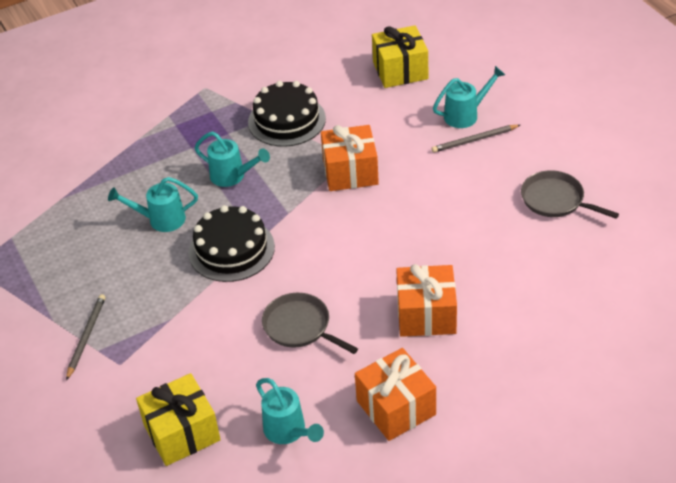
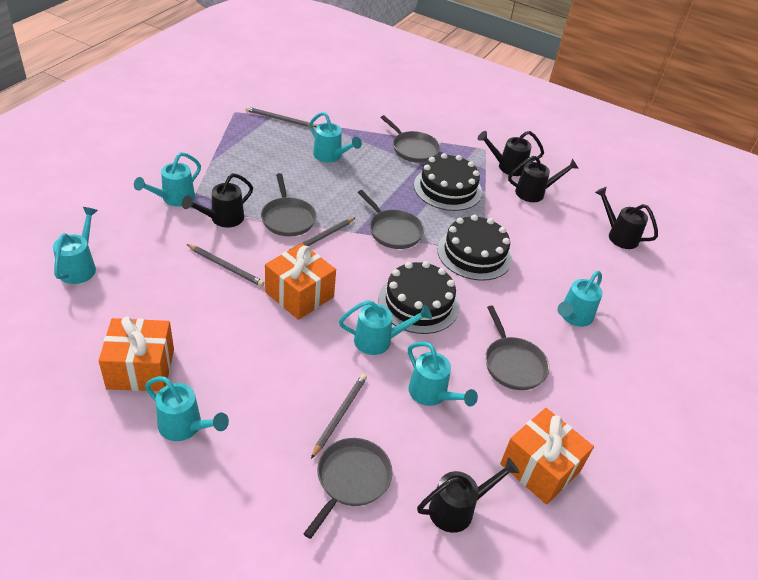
black cake: 2 -> 3
black watering can: 0 -> 5
grey pan: 2 -> 5
grey pencil: 2 -> 4
turquoise watering can: 4 -> 7
yellow gift: 2 -> 0

